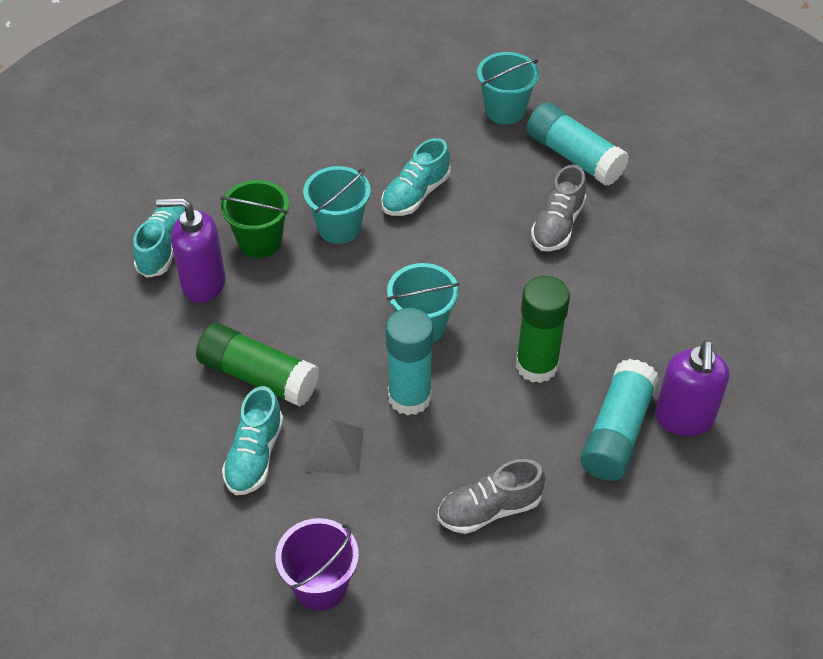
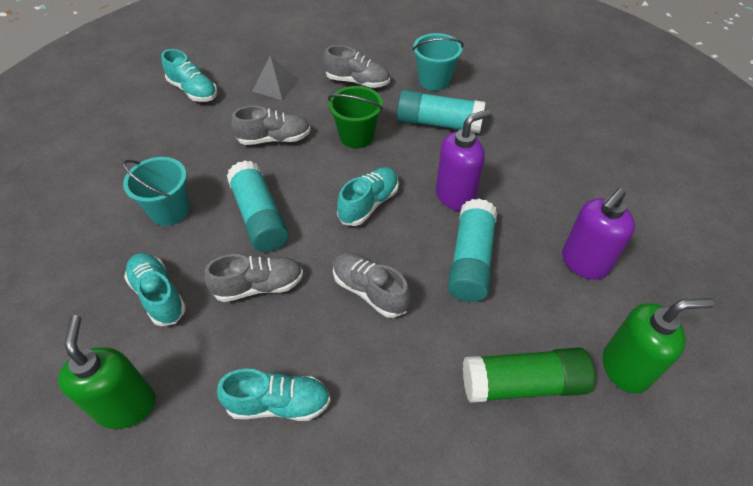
green glue stick: 2 -> 1
green soap dispenser: 0 -> 2
grey shoe: 2 -> 4
purple bucket: 1 -> 0
turquoise bucket: 3 -> 2
turquoise shoe: 3 -> 4

